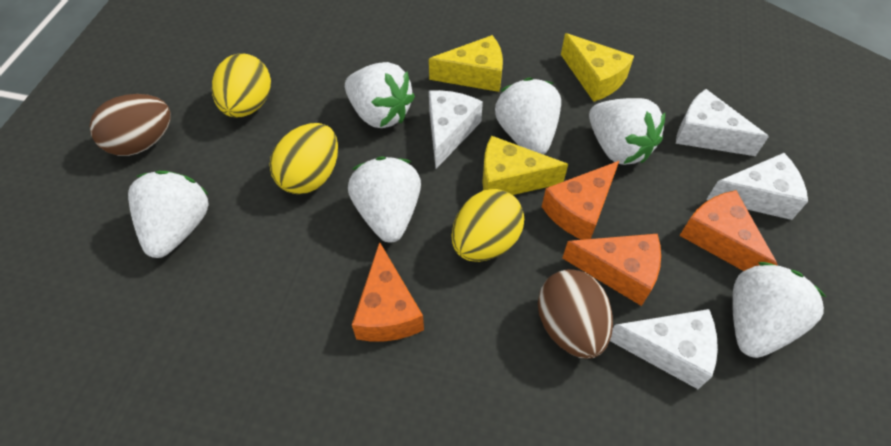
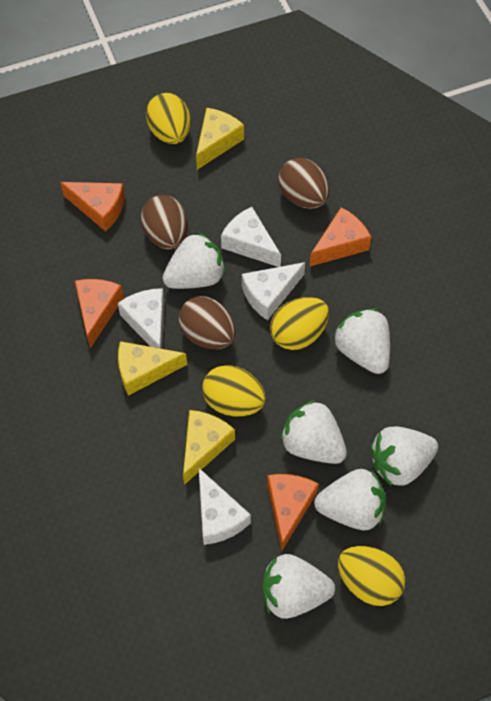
brown egg: 2 -> 3
yellow egg: 3 -> 4

